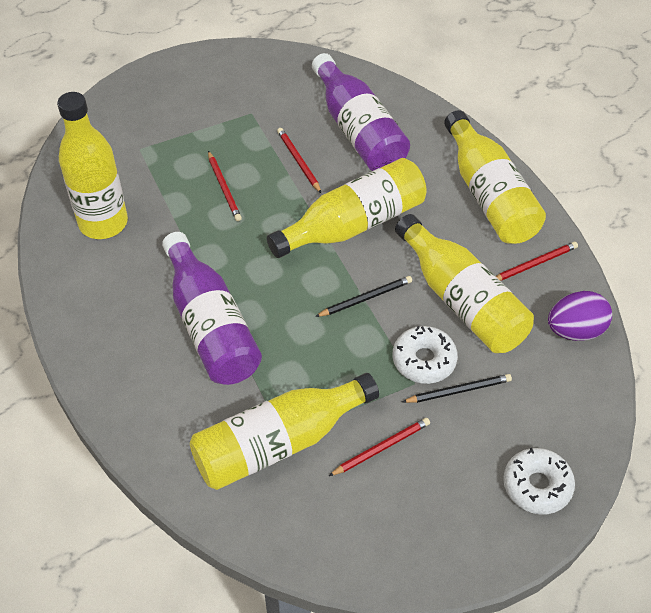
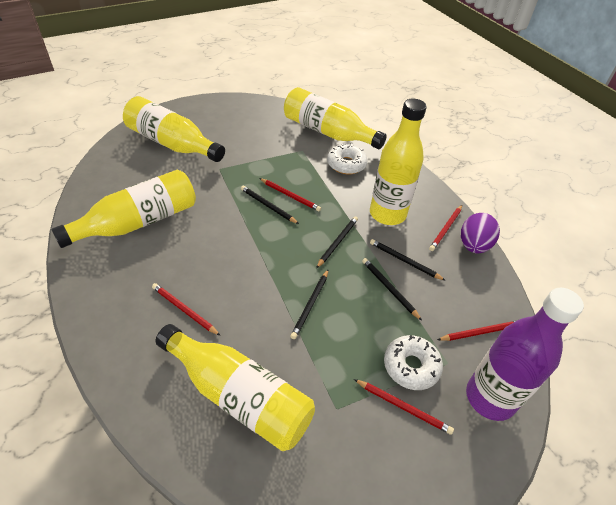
black pencil: 2 -> 5
purple bottle: 2 -> 1
red pencil: 4 -> 5

